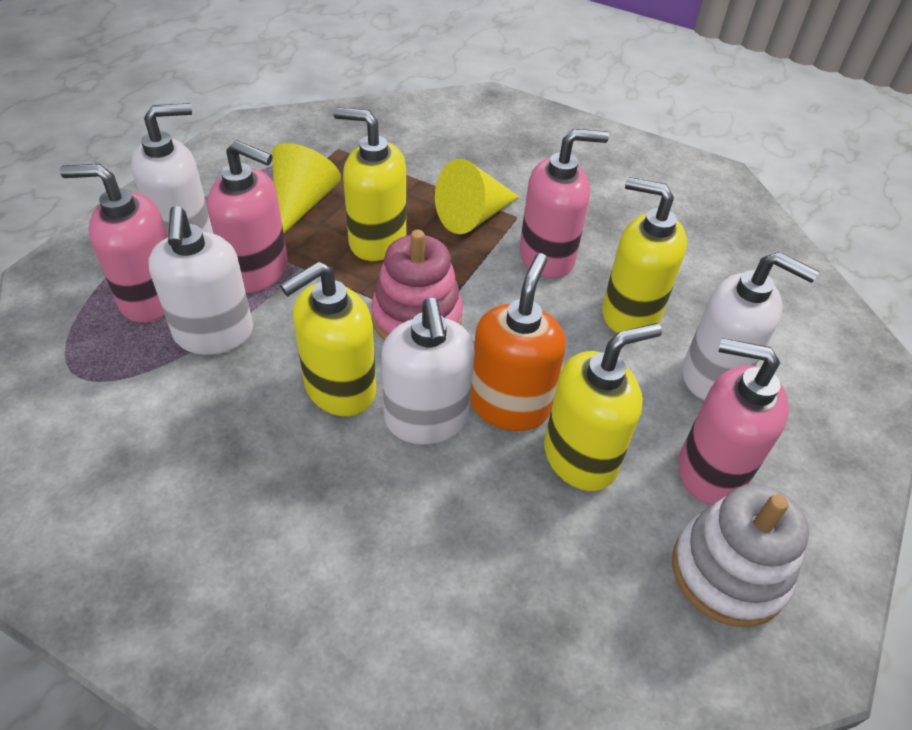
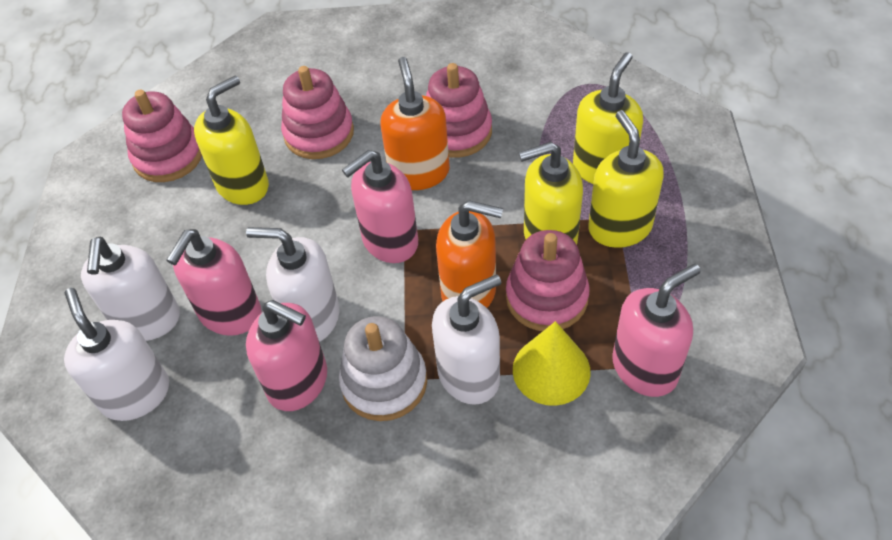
orange soap dispenser: 1 -> 2
pink stacking toy: 1 -> 4
yellow cone: 2 -> 1

